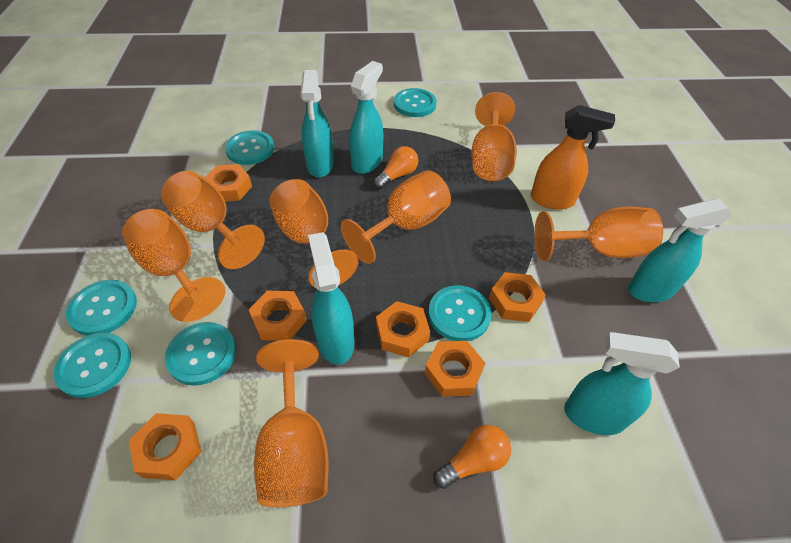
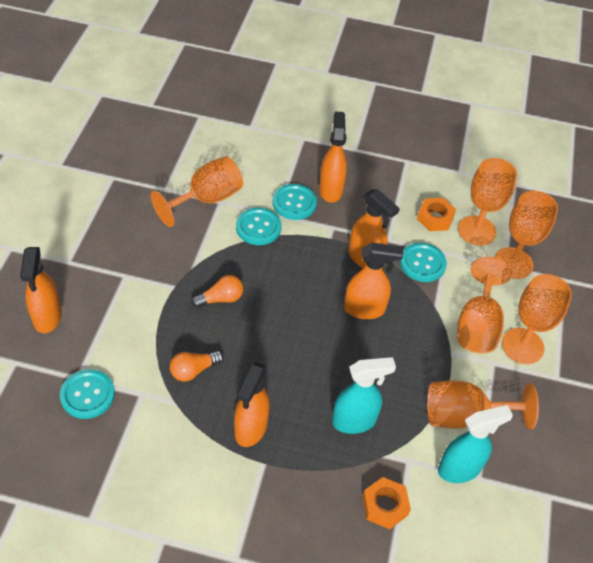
orange goblet: 7 -> 6
orange nut: 6 -> 2
orange spray bottle: 1 -> 5
turquoise button: 6 -> 4
turquoise spray bottle: 5 -> 2

